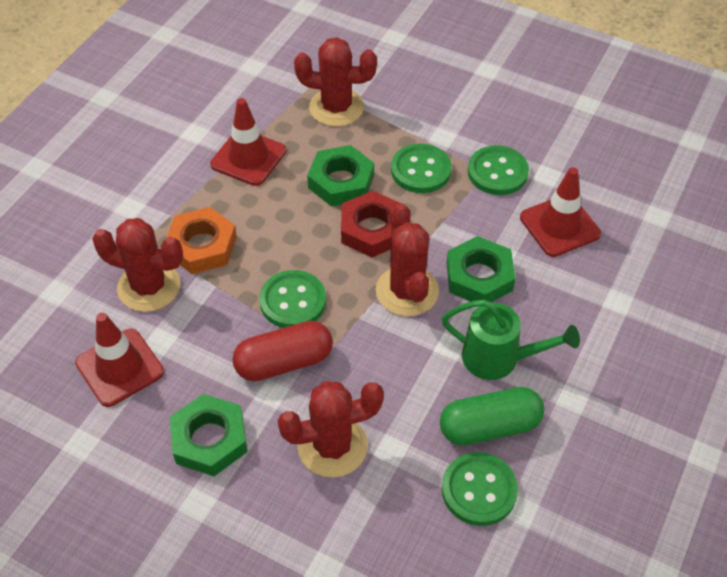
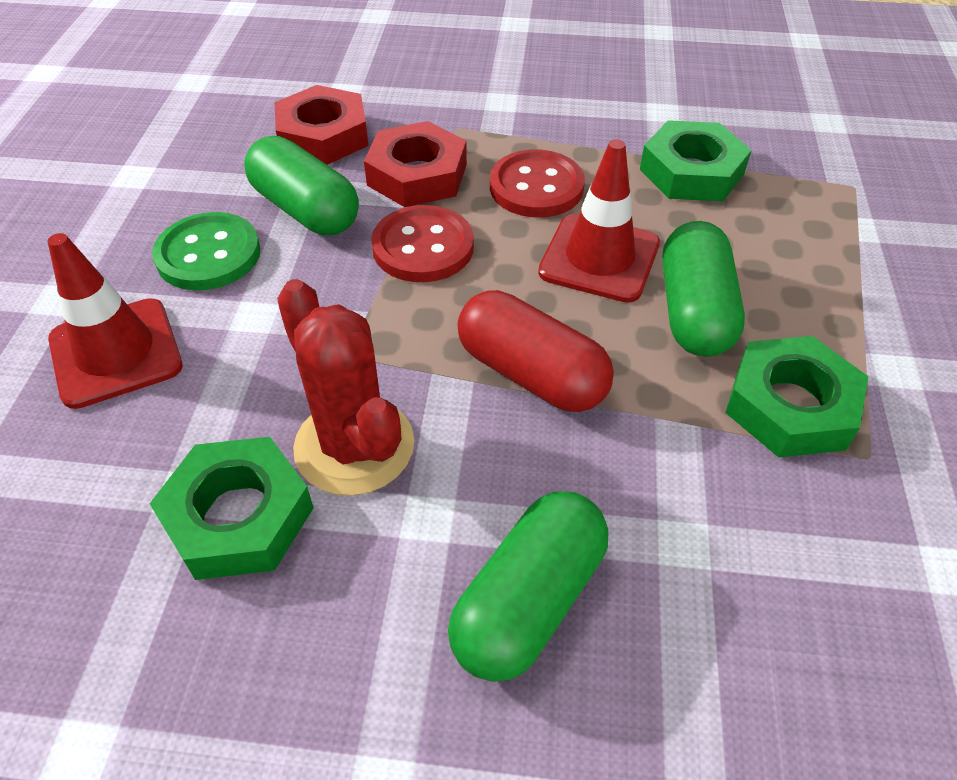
green button: 4 -> 1
green capsule: 1 -> 3
green watering can: 1 -> 0
orange nut: 1 -> 0
red button: 0 -> 2
red cactus: 4 -> 1
red nut: 1 -> 2
red traffic cone: 3 -> 2

